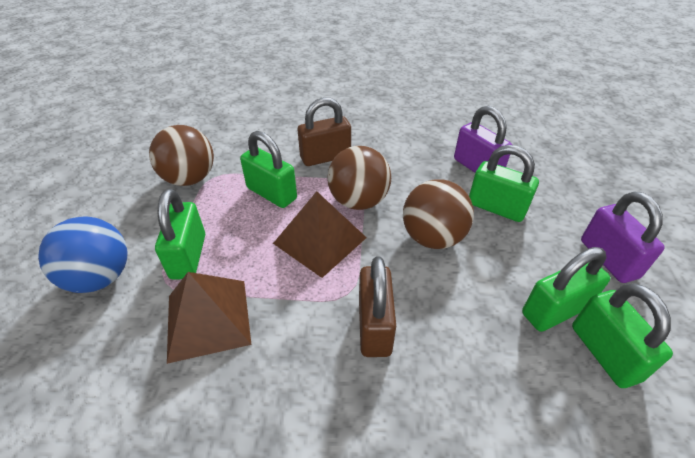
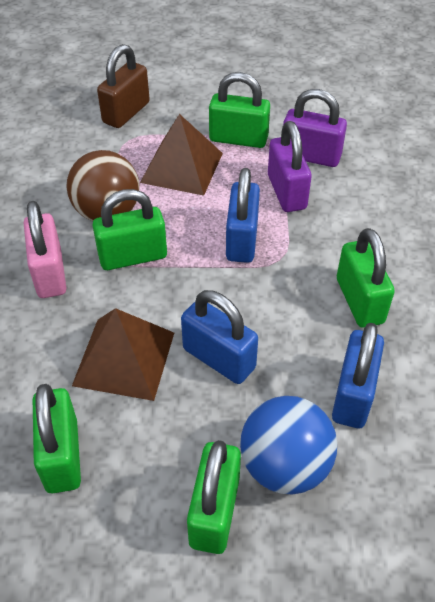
blue padlock: 0 -> 3
brown ball: 3 -> 1
brown padlock: 2 -> 1
pink padlock: 0 -> 1

